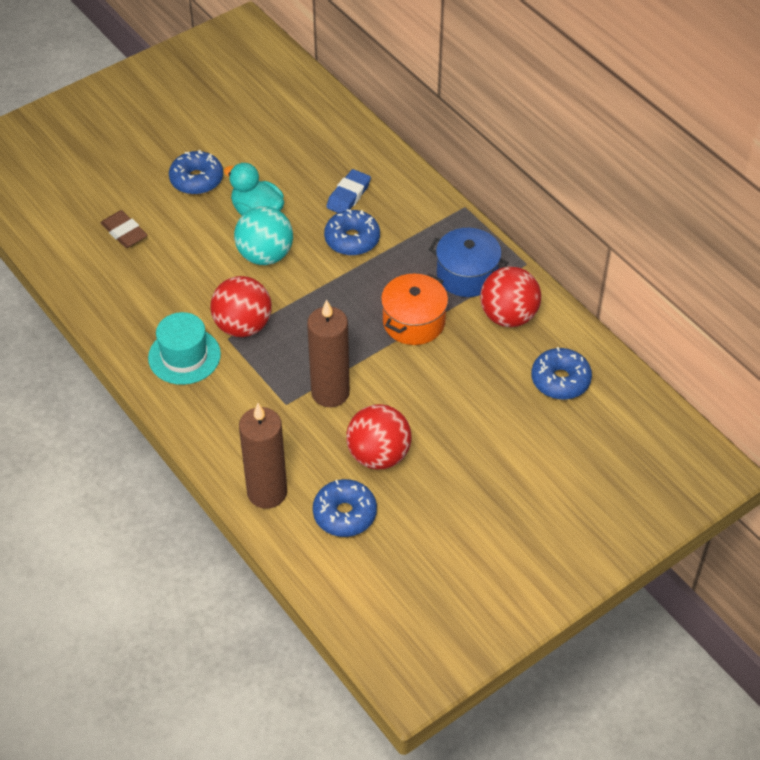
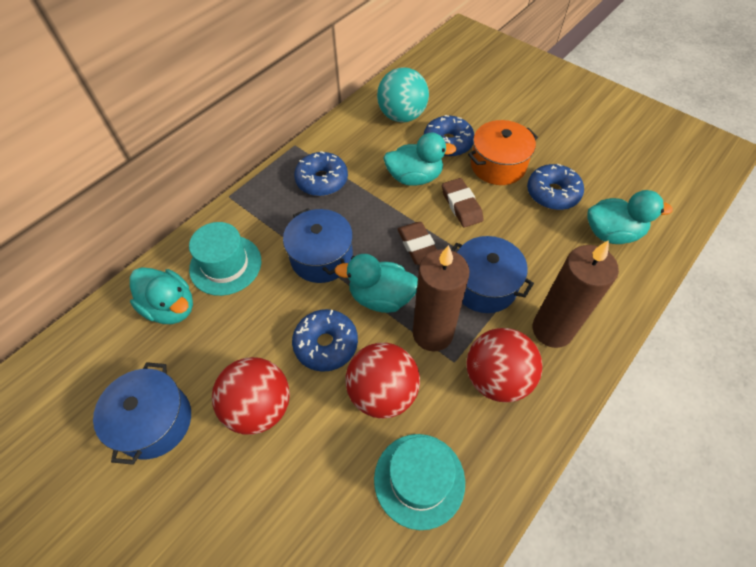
blue eraser: 1 -> 0
blue pot: 1 -> 3
brown eraser: 1 -> 2
turquoise duck: 1 -> 4
turquoise hat: 1 -> 2

